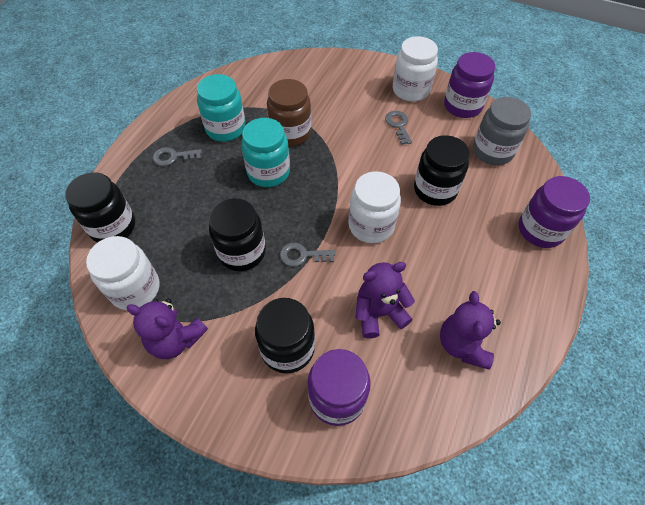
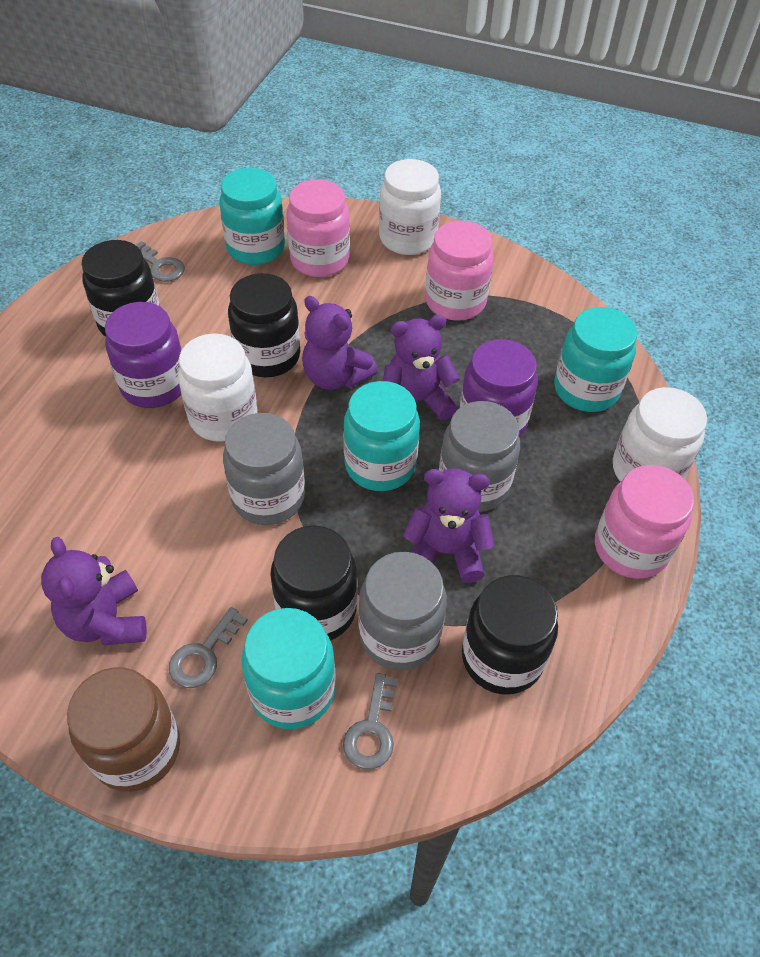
grey jar: 1 -> 3
pink jar: 0 -> 3
purple jar: 3 -> 2
purple teddy bear: 3 -> 4
turquoise jar: 2 -> 4

